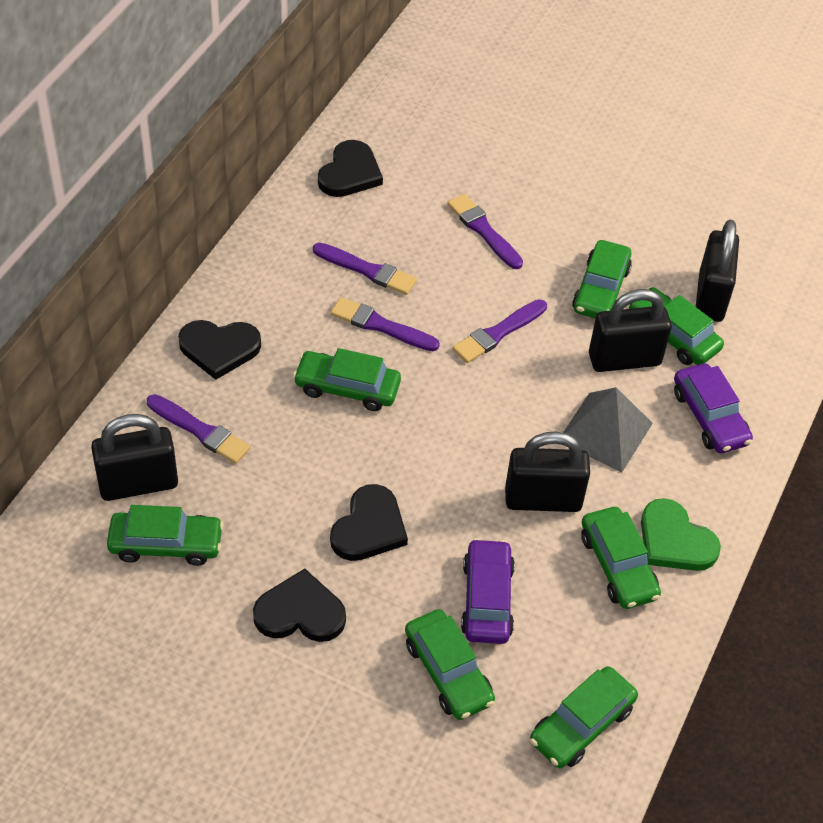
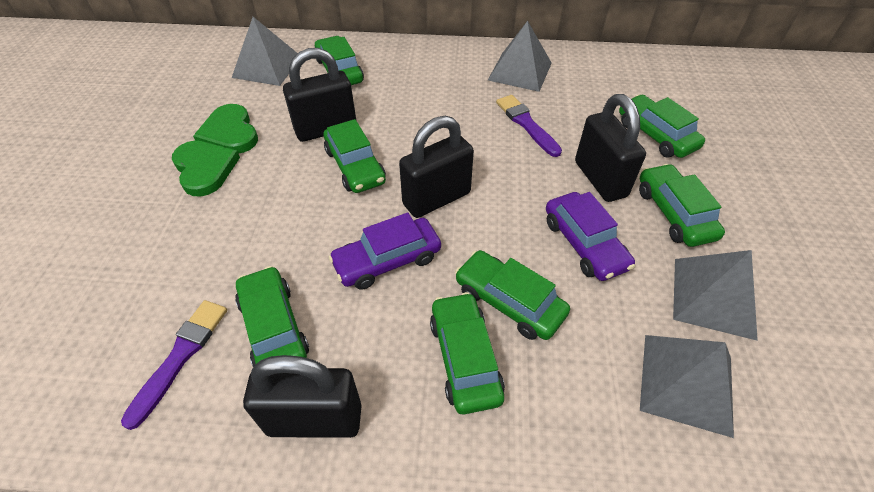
black heart: 4 -> 0
green heart: 1 -> 2
grey pyramid: 1 -> 4
purple brush: 5 -> 2

